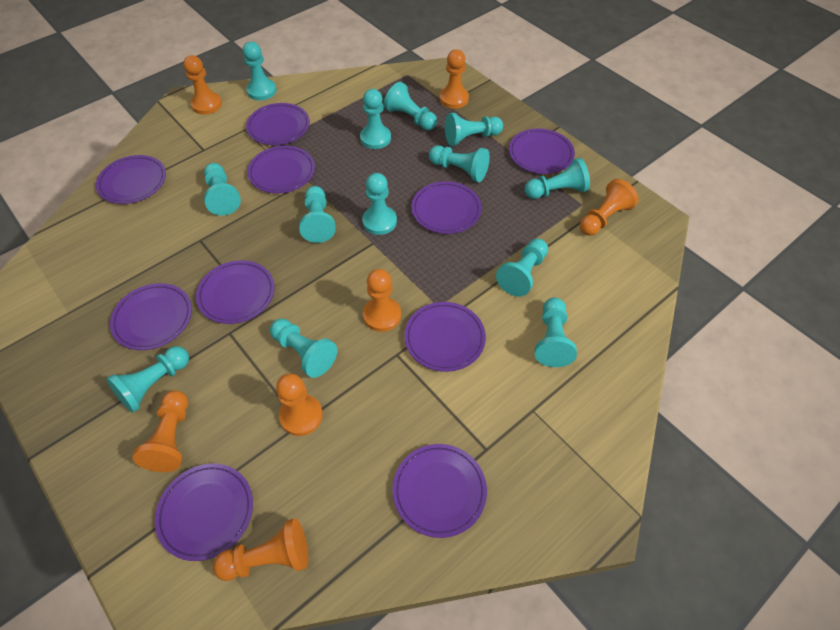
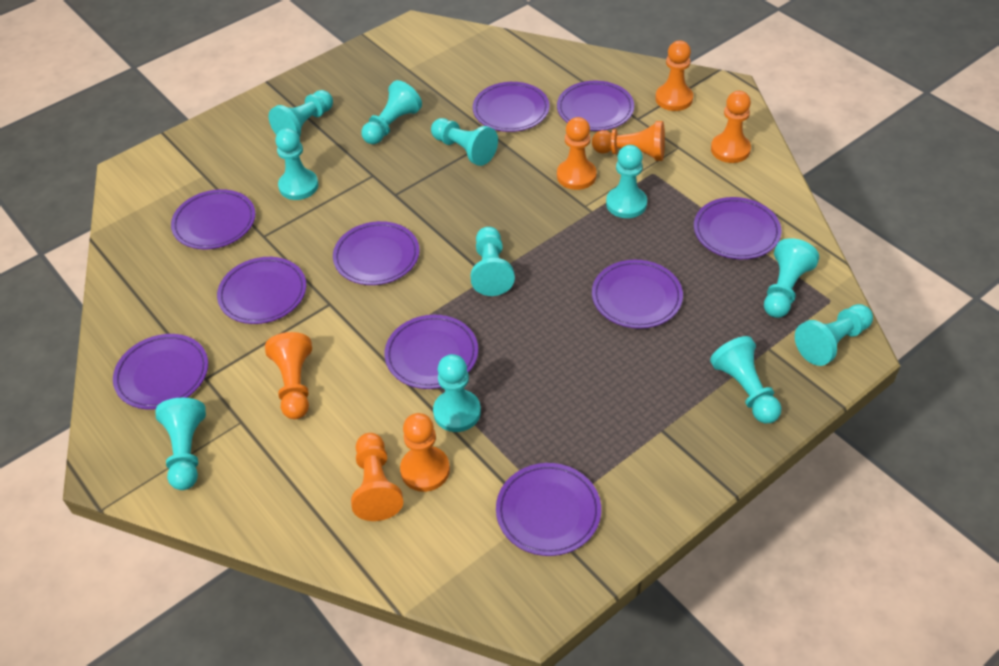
turquoise pawn: 13 -> 11

